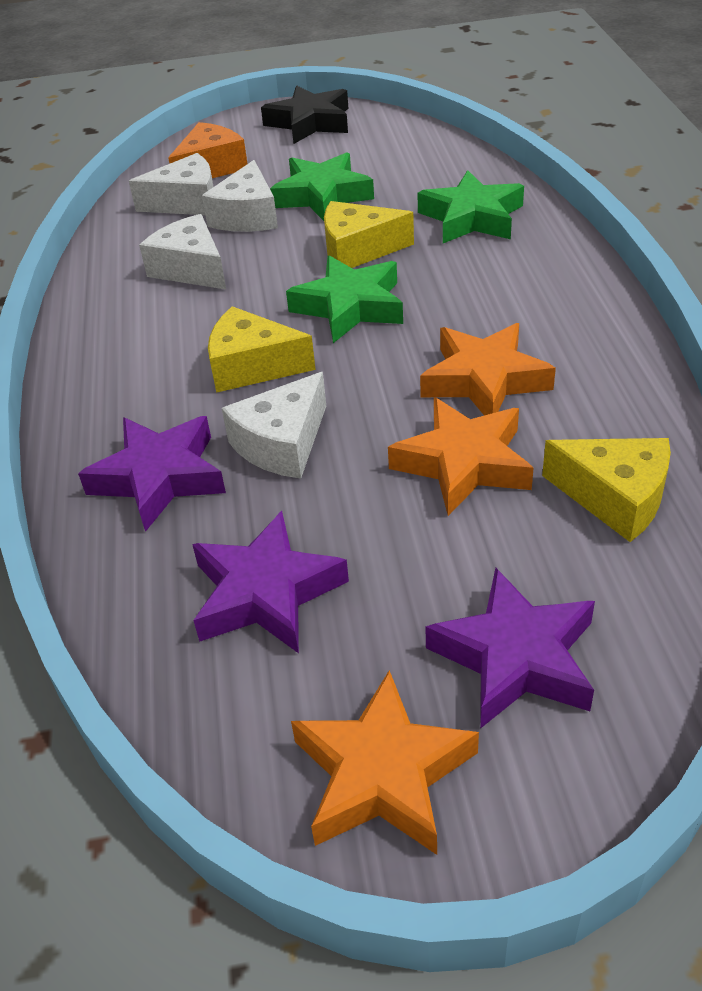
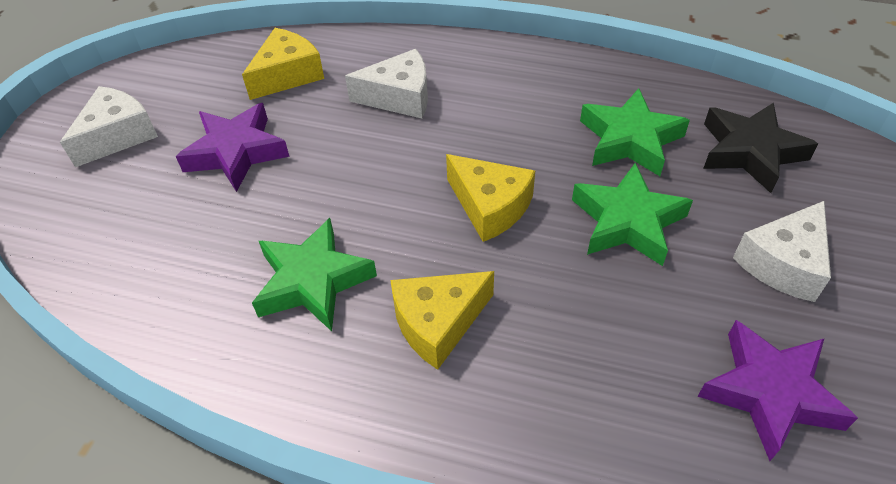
orange cheese: 1 -> 0
orange star: 3 -> 0
purple star: 3 -> 2
white cheese: 4 -> 3

